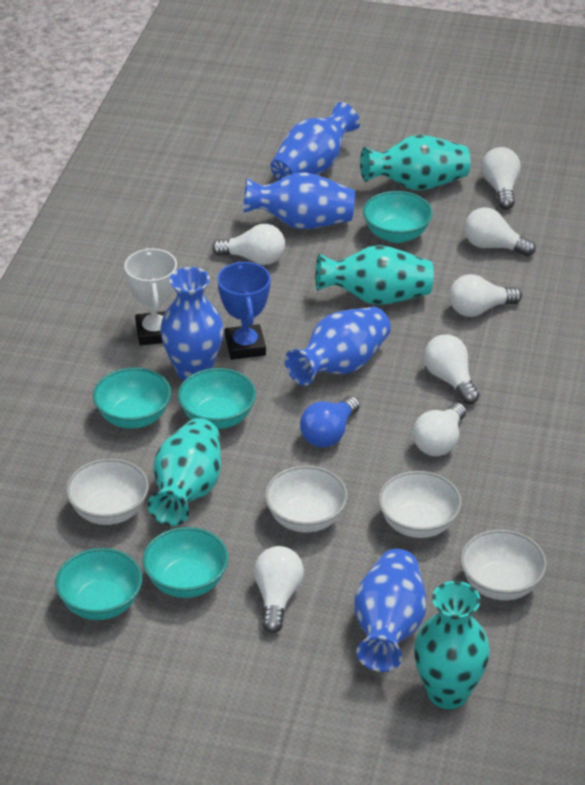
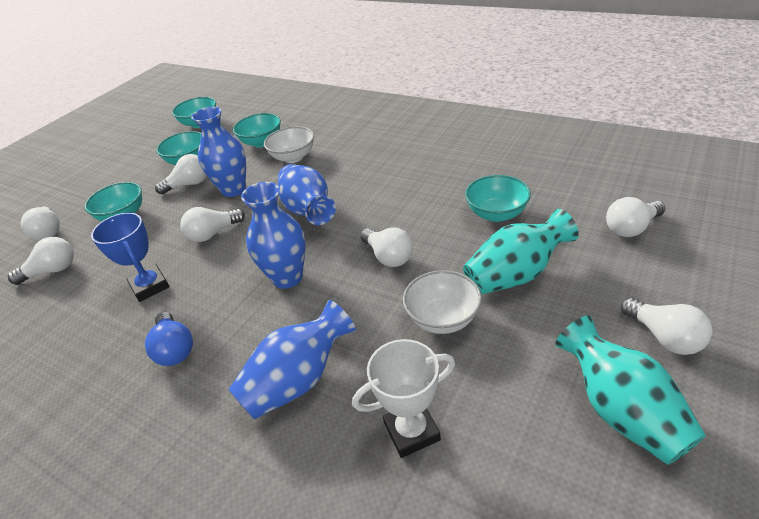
blue vase: 5 -> 4
turquoise vase: 4 -> 2
white bowl: 4 -> 2

